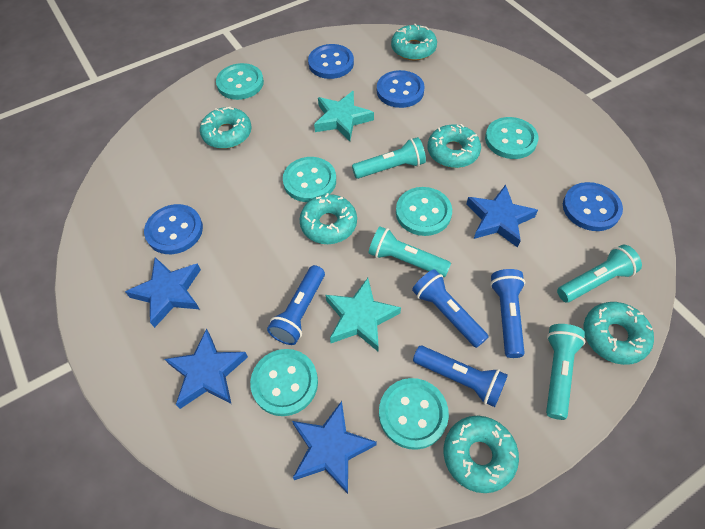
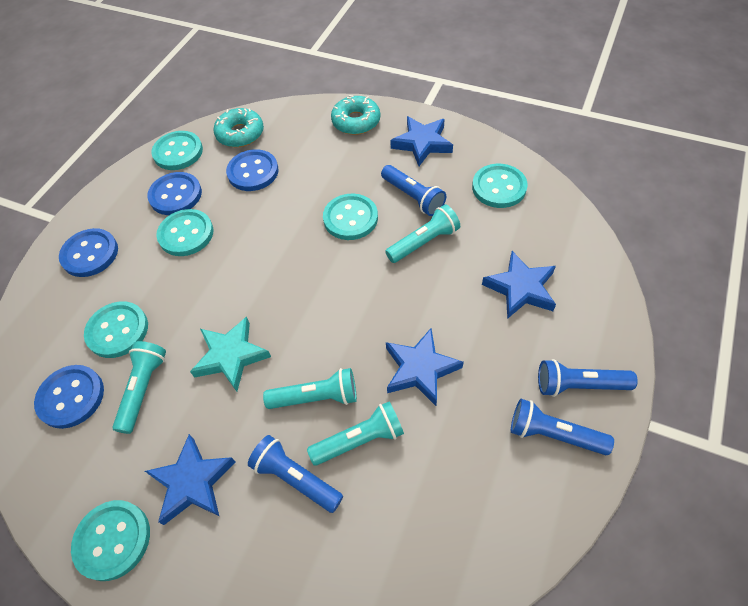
turquoise donut: 6 -> 2
turquoise star: 2 -> 1

